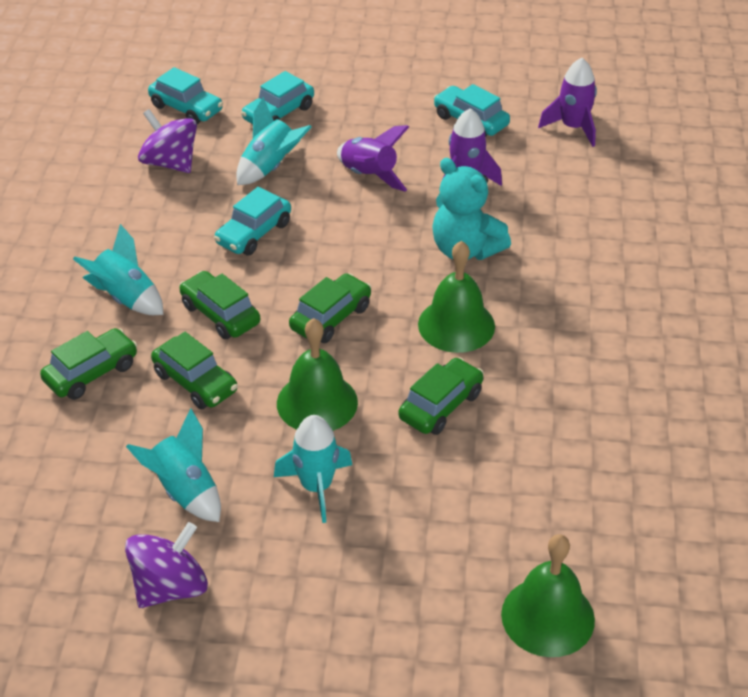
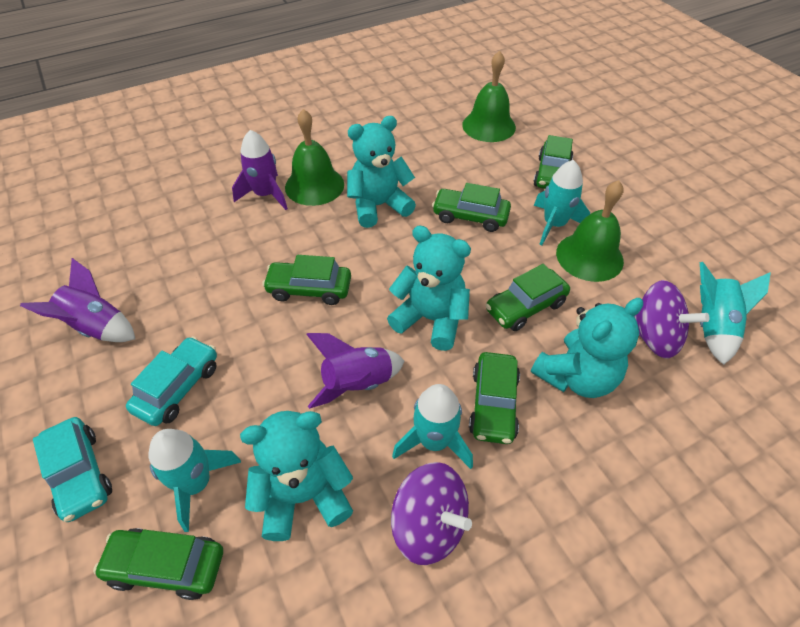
green car: 5 -> 6
turquoise car: 4 -> 2
turquoise teddy bear: 1 -> 4

